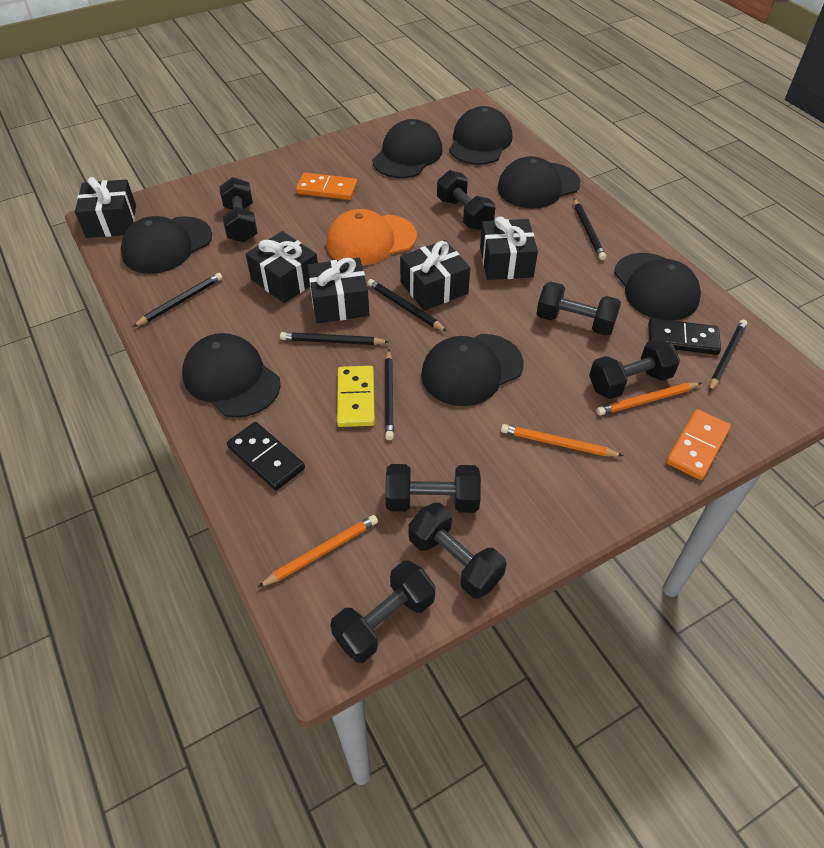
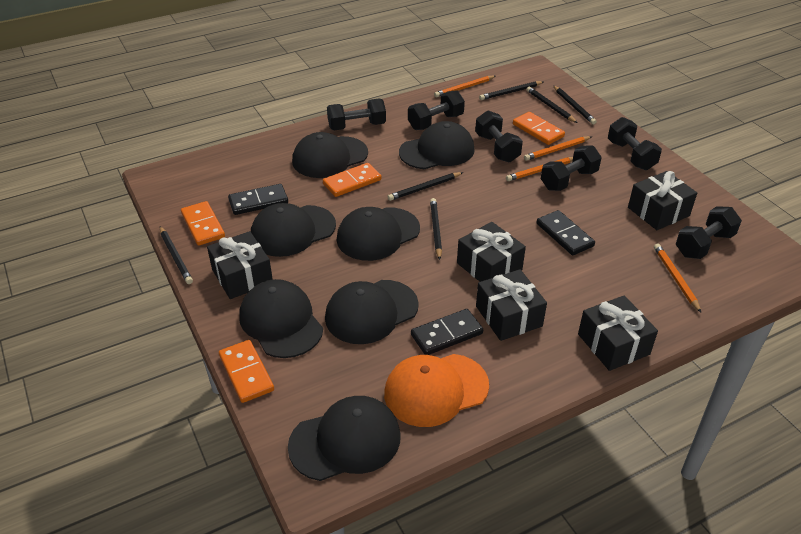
black domino: 2 -> 3
black dumbbell: 7 -> 6
orange domino: 2 -> 4
orange pencil: 3 -> 4
yellow domino: 1 -> 0

